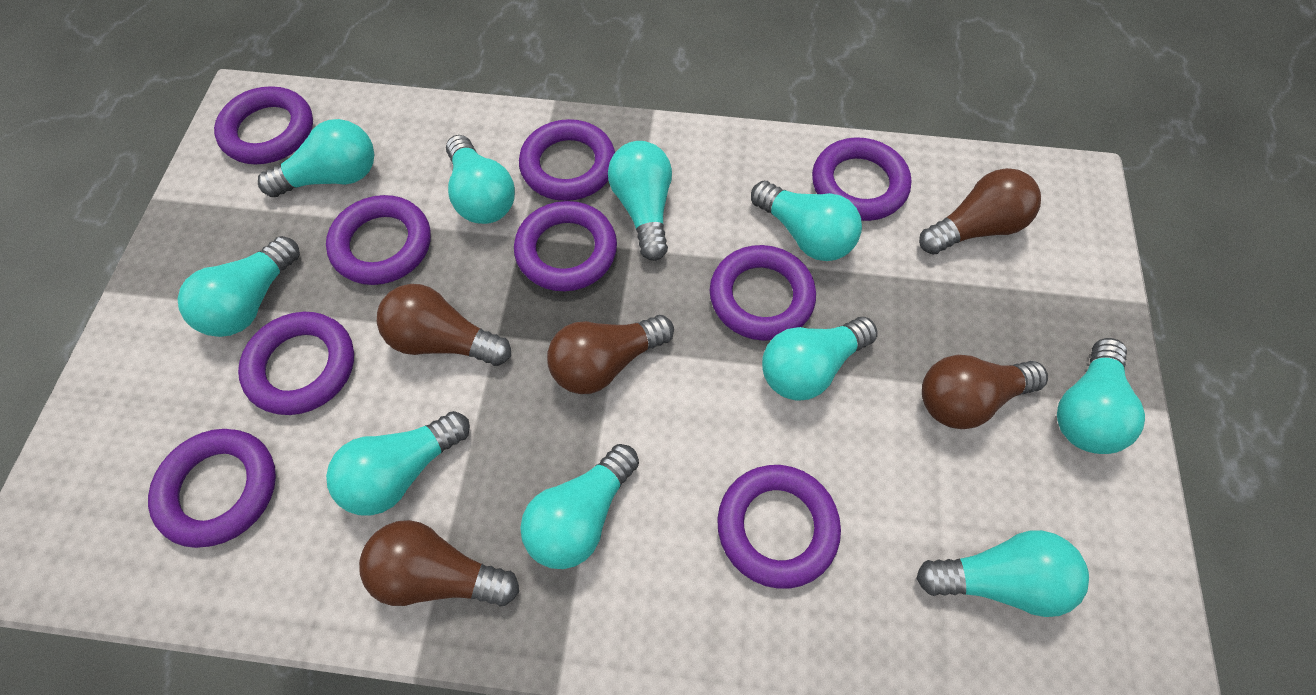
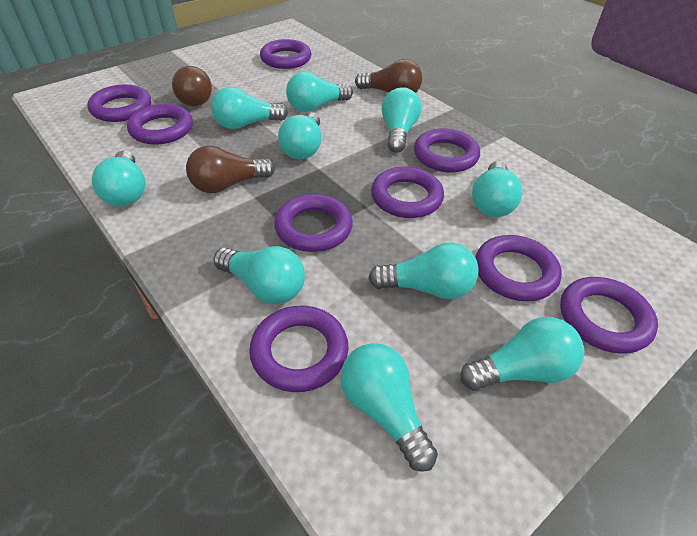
brown light bulb: 5 -> 3

